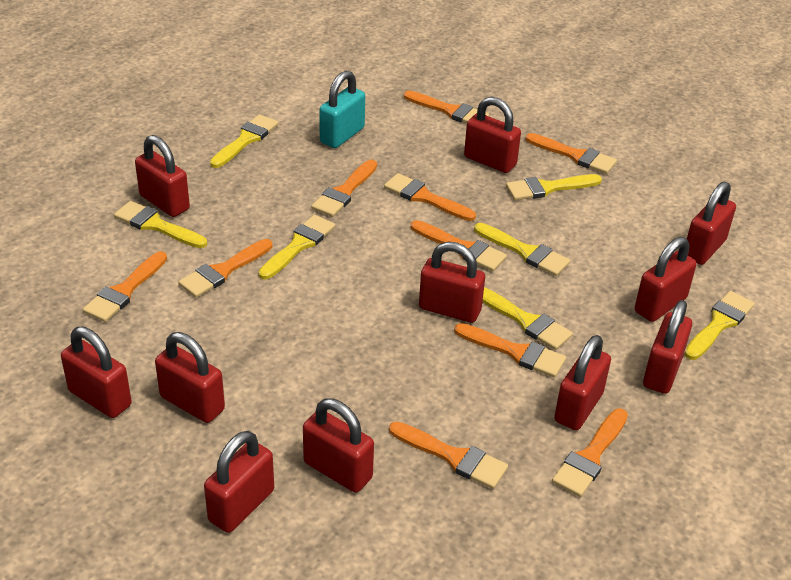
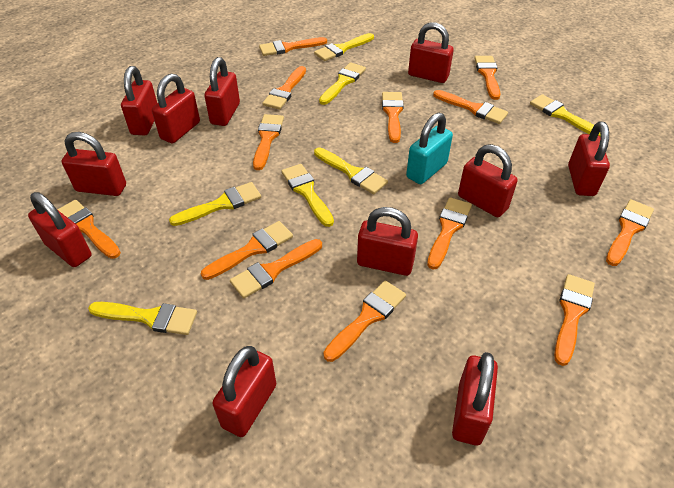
orange brush: 10 -> 13

